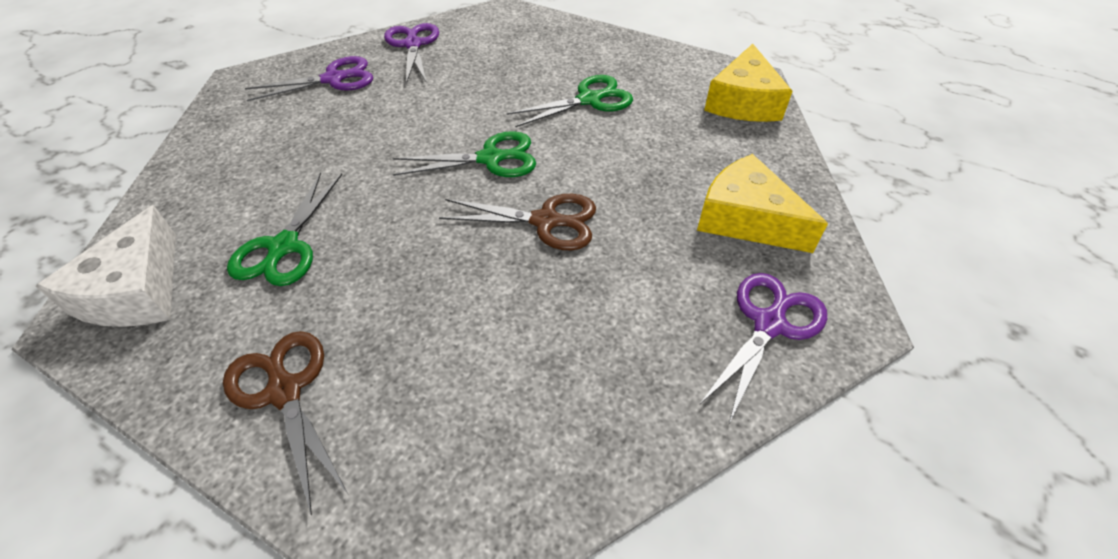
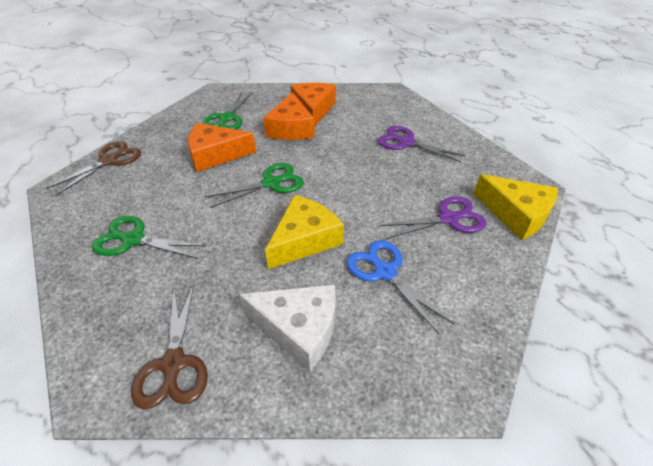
blue scissors: 0 -> 1
orange cheese: 0 -> 3
purple scissors: 3 -> 2

